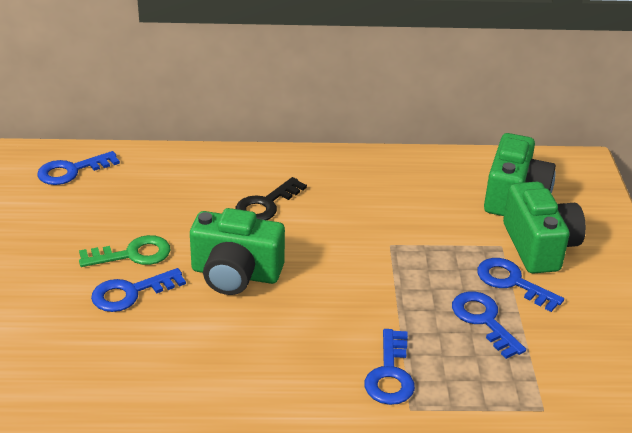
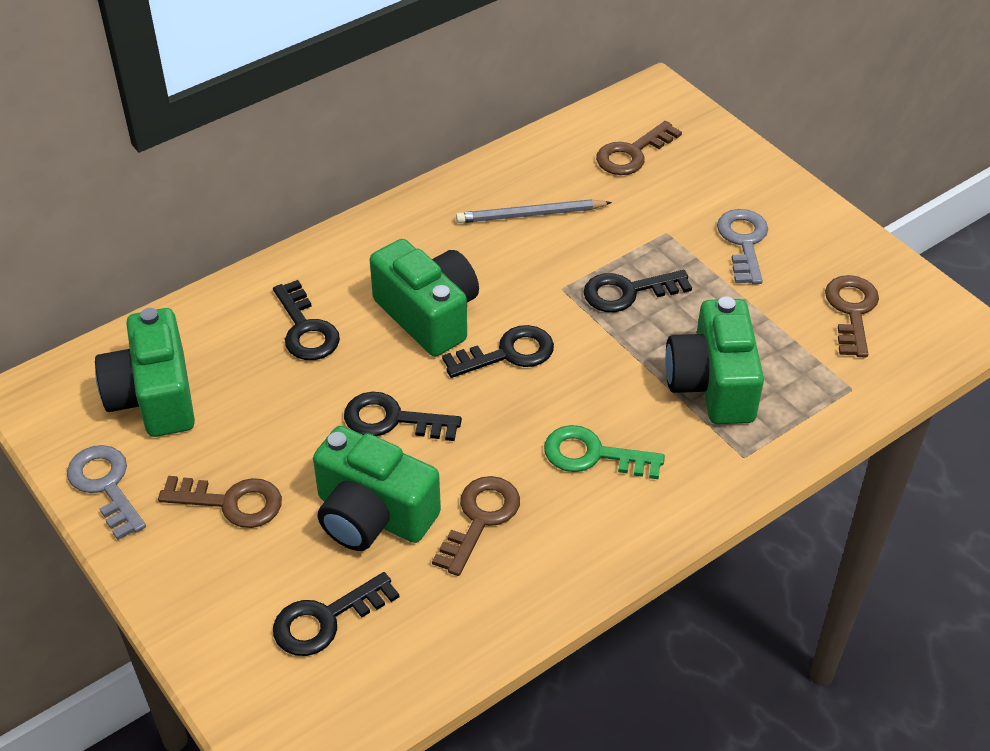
black key: 1 -> 5
blue key: 5 -> 0
brown key: 0 -> 4
green camera: 3 -> 4
grey key: 0 -> 2
grey pencil: 0 -> 1

